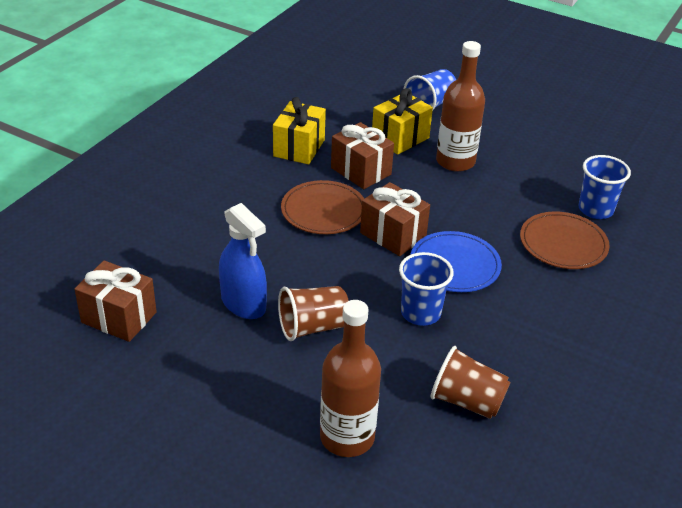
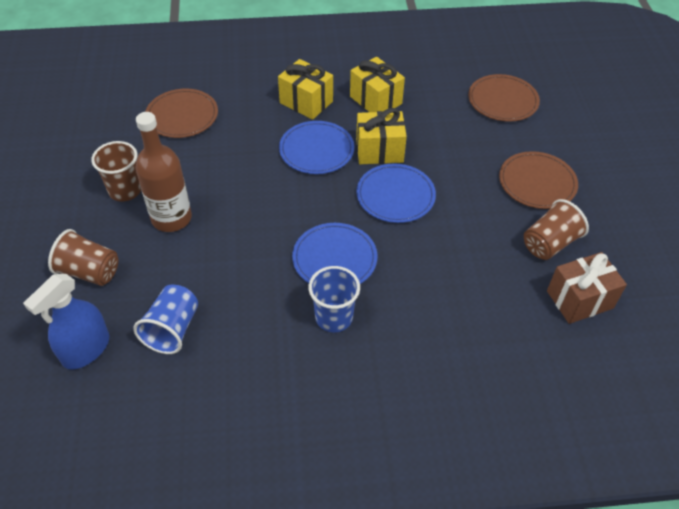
blue cup: 3 -> 2
blue plate: 1 -> 3
brown bottle: 2 -> 1
brown cup: 2 -> 3
brown gift: 3 -> 1
brown plate: 2 -> 3
yellow gift: 2 -> 3

